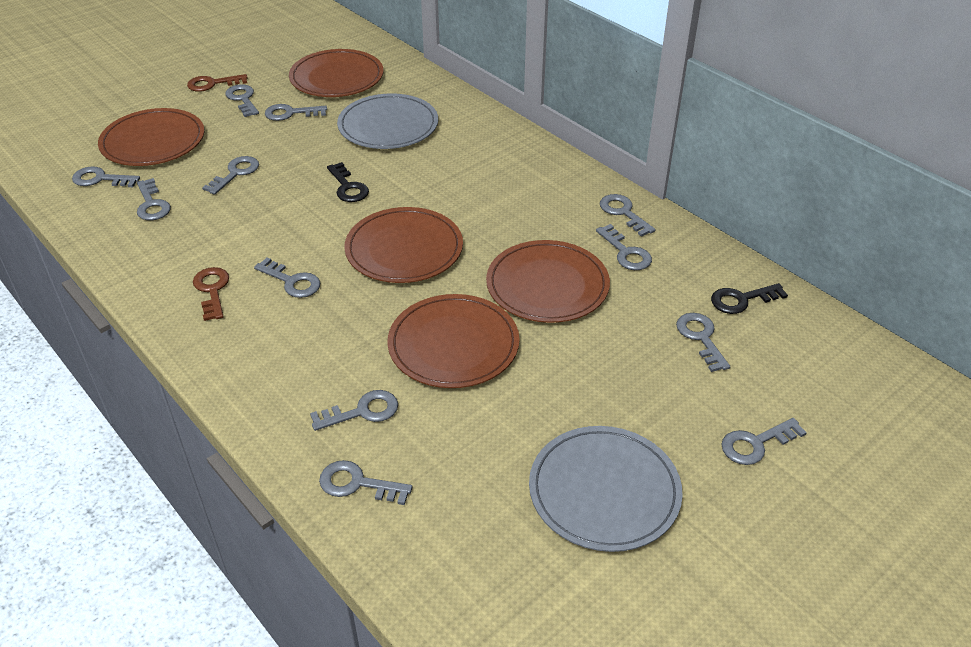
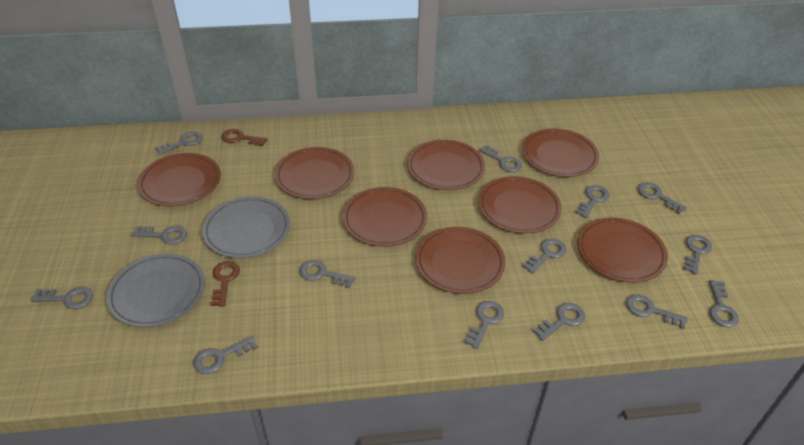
black key: 2 -> 0
brown plate: 5 -> 8
grey key: 12 -> 14

